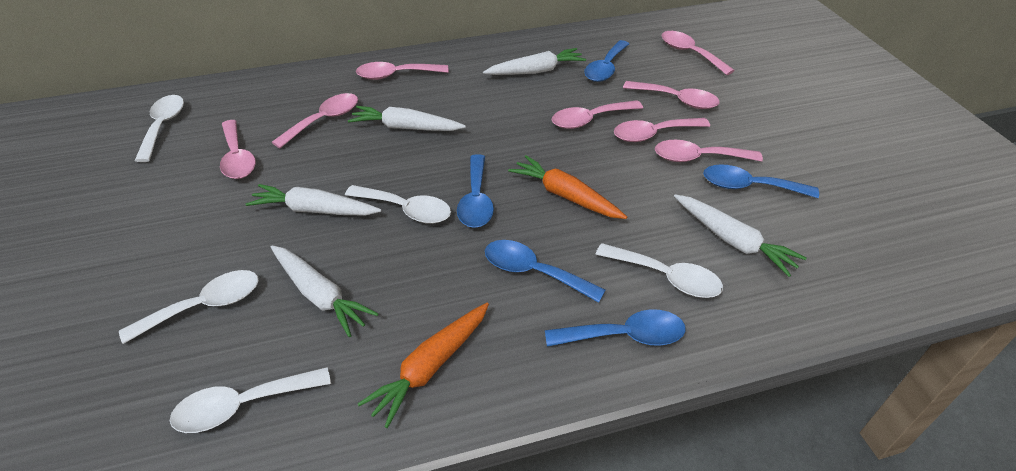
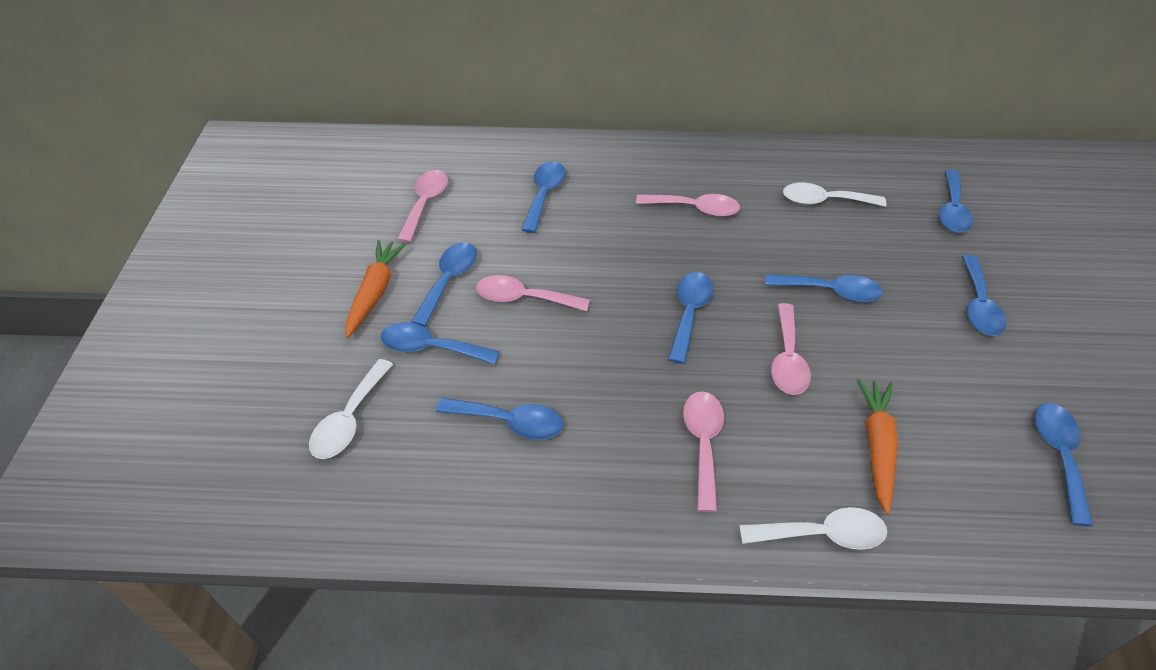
blue spoon: 5 -> 9
pink spoon: 8 -> 5
white carrot: 5 -> 0
white spoon: 5 -> 3

